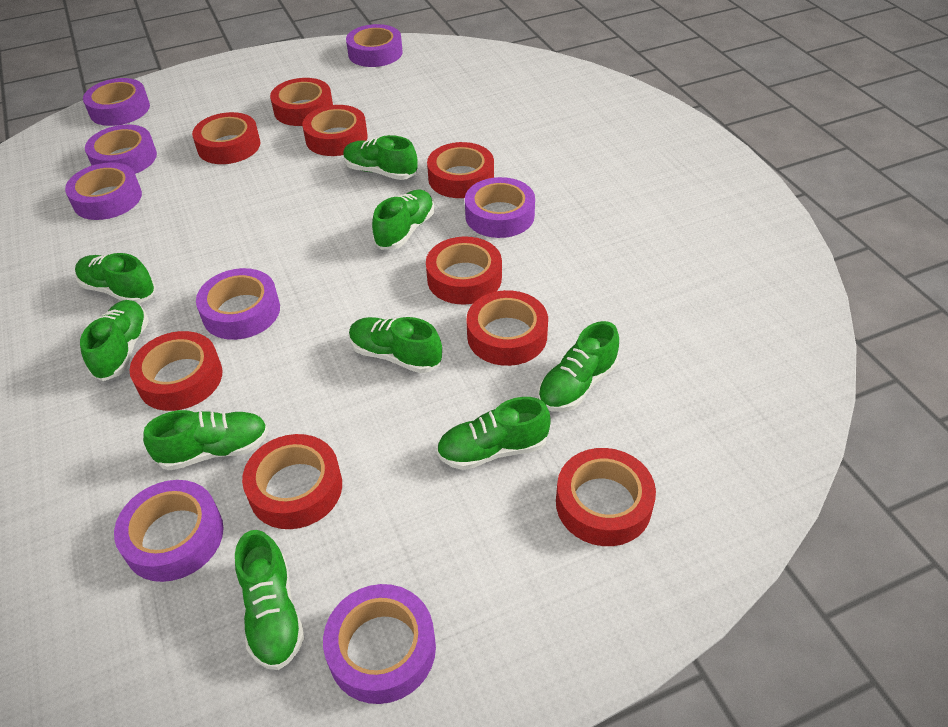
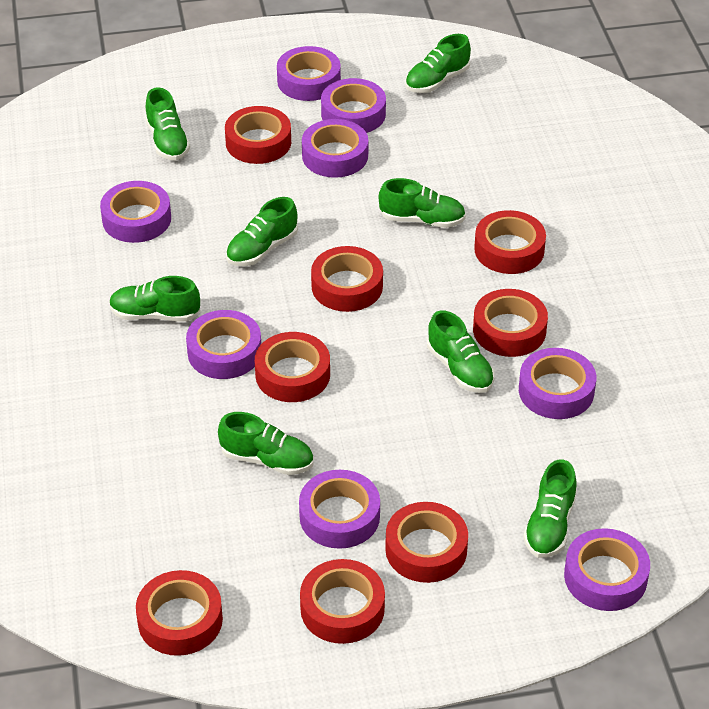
green shoe: 9 -> 8
red tape: 9 -> 8

